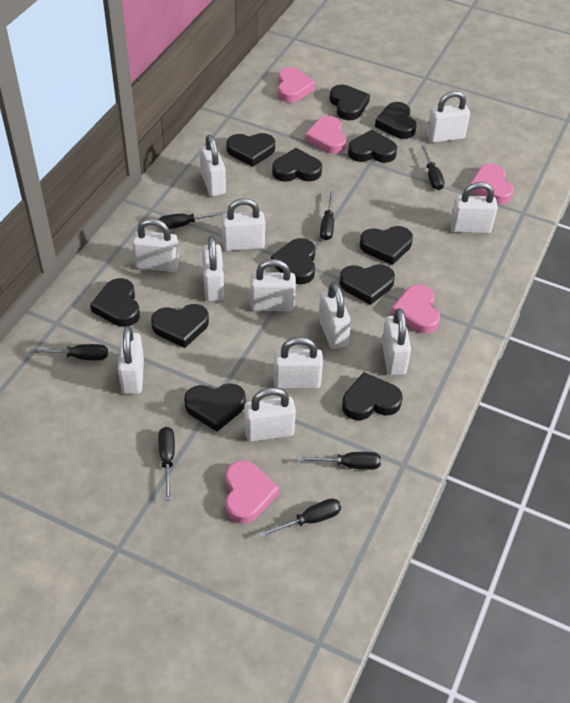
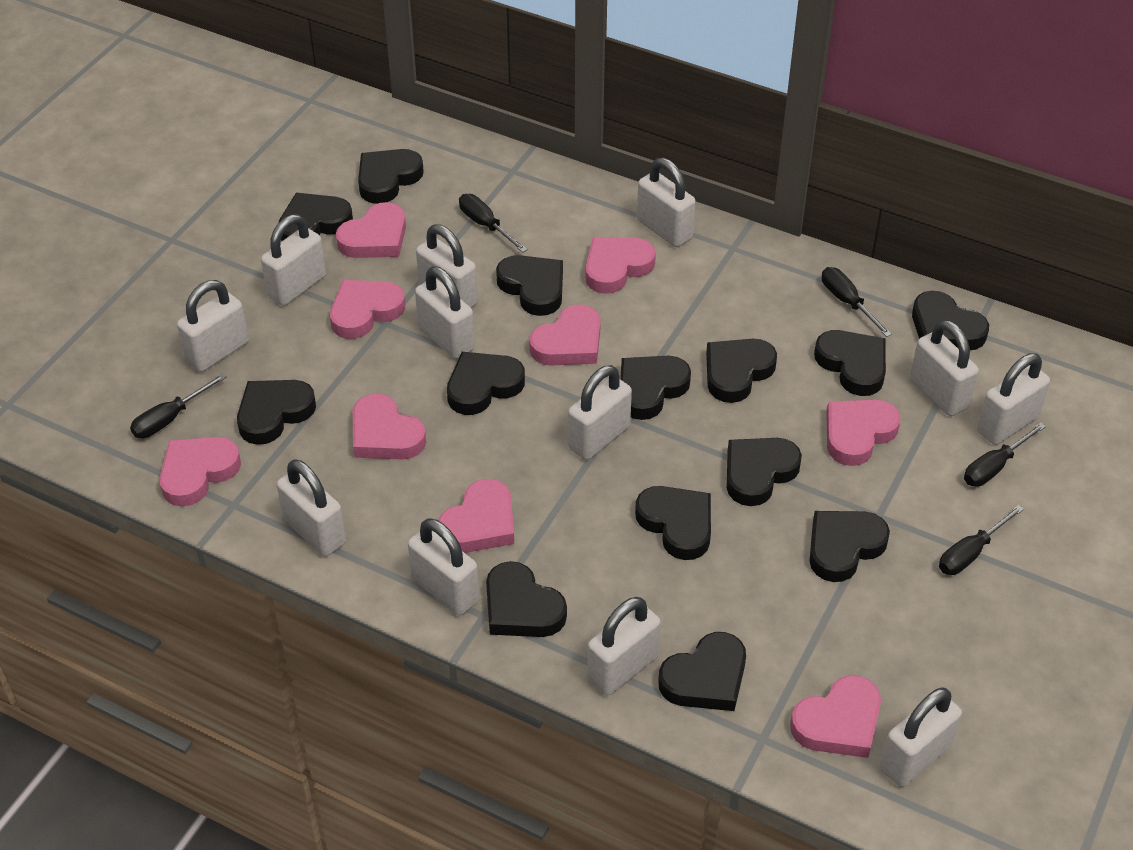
black heart: 12 -> 14
black screwdriver: 7 -> 5
pink heart: 5 -> 9

